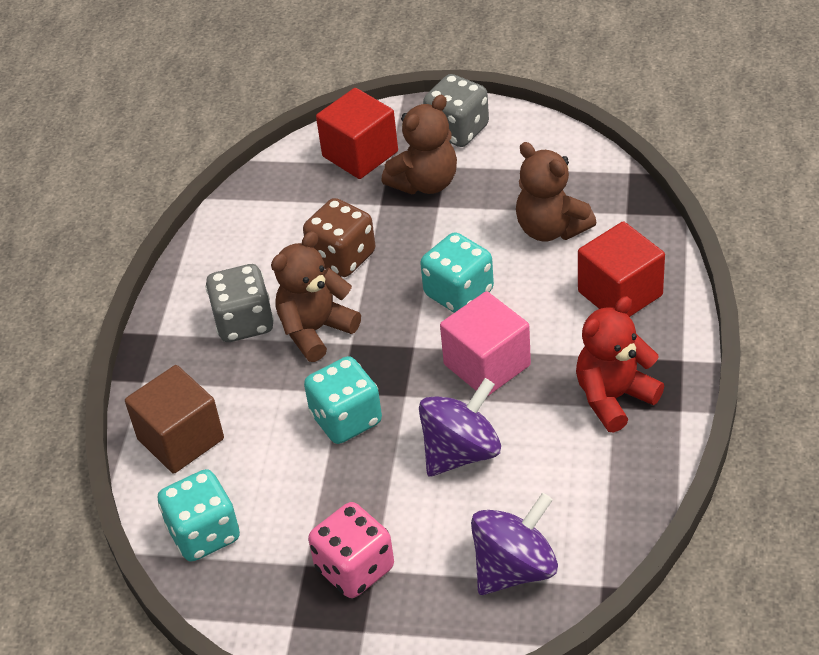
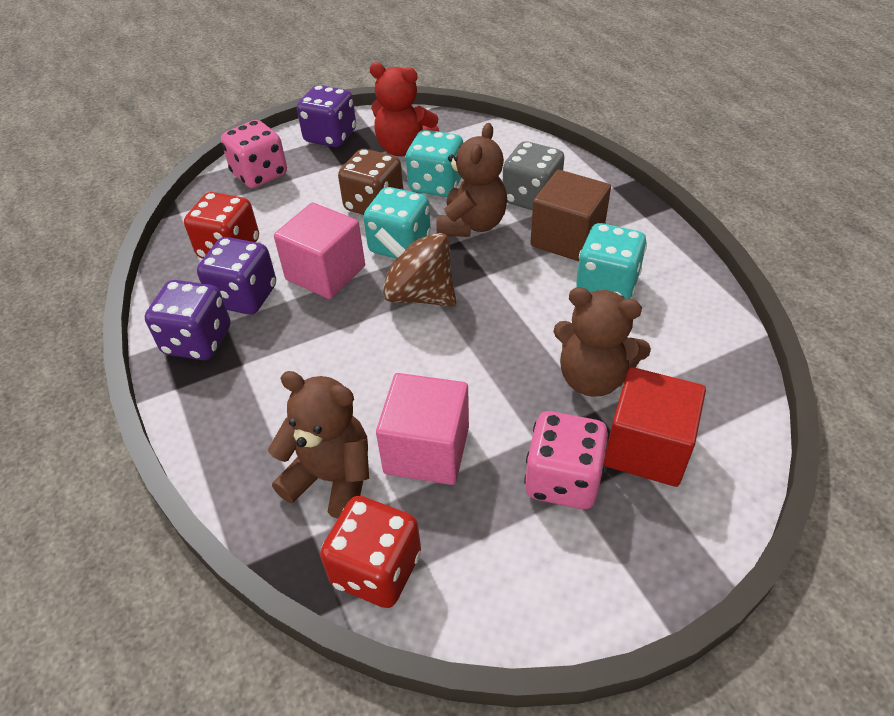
brown spinning top: 0 -> 1
grey dice: 2 -> 1
pink cube: 1 -> 2
pink dice: 1 -> 2
purple dice: 0 -> 3
purple spinning top: 2 -> 0
red cube: 2 -> 1
red dice: 0 -> 2

